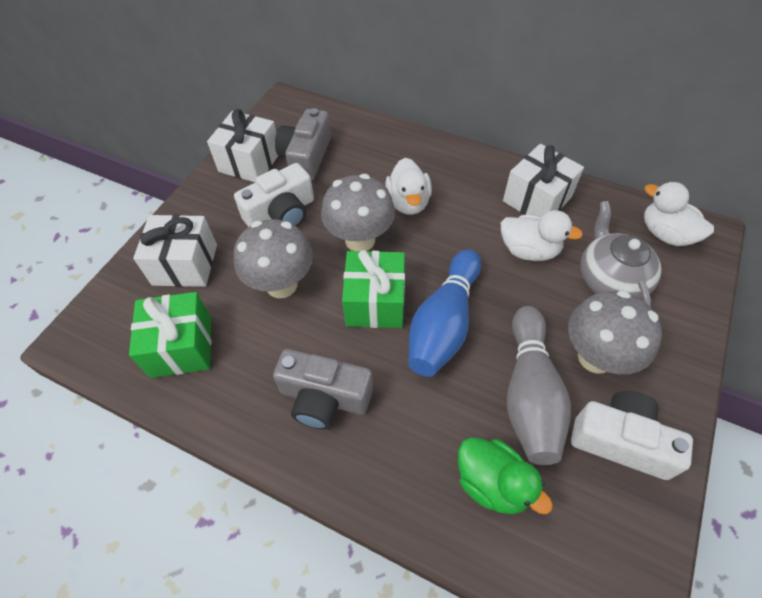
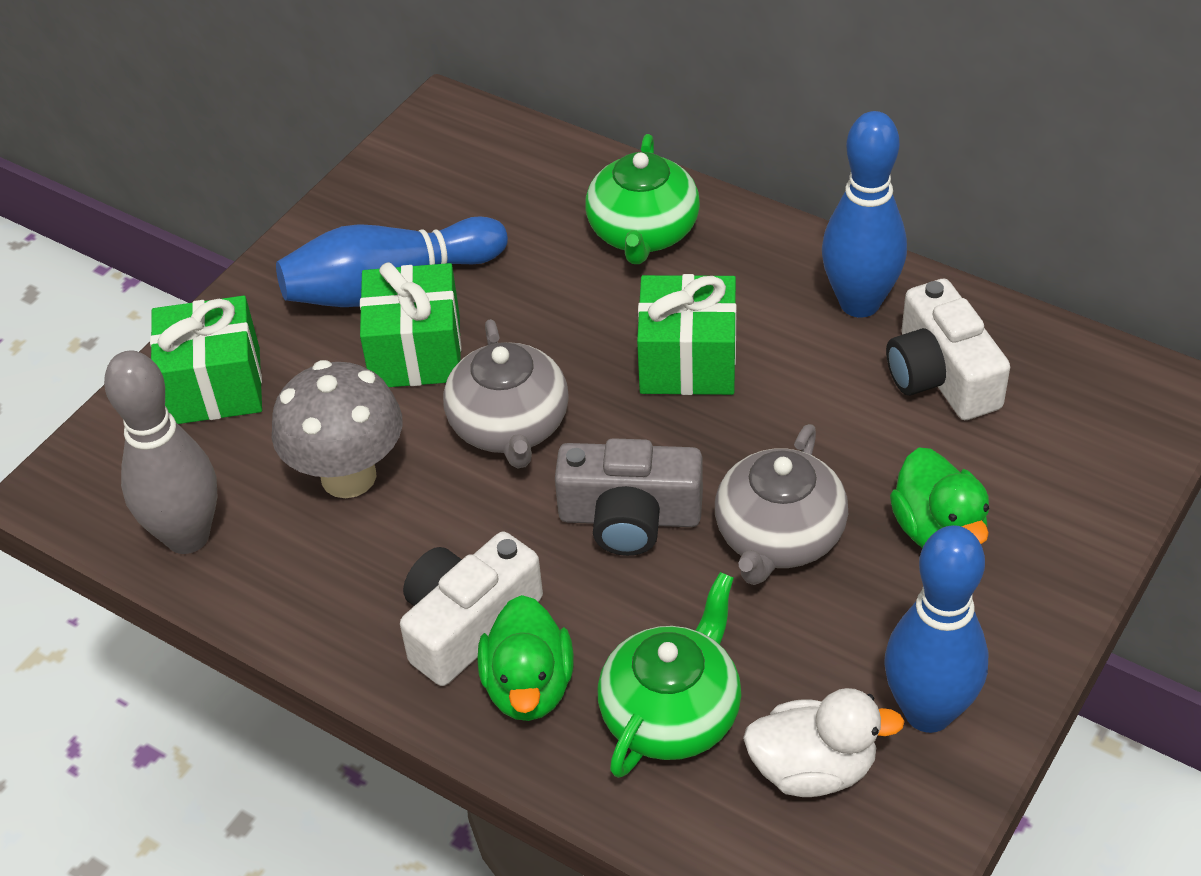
blue bowling pin: 1 -> 3
green duck: 1 -> 2
green gift: 2 -> 3
green teapot: 0 -> 2
grey camera: 2 -> 1
grey mushroom: 3 -> 1
grey teapot: 1 -> 2
white duck: 3 -> 1
white gift: 3 -> 0

